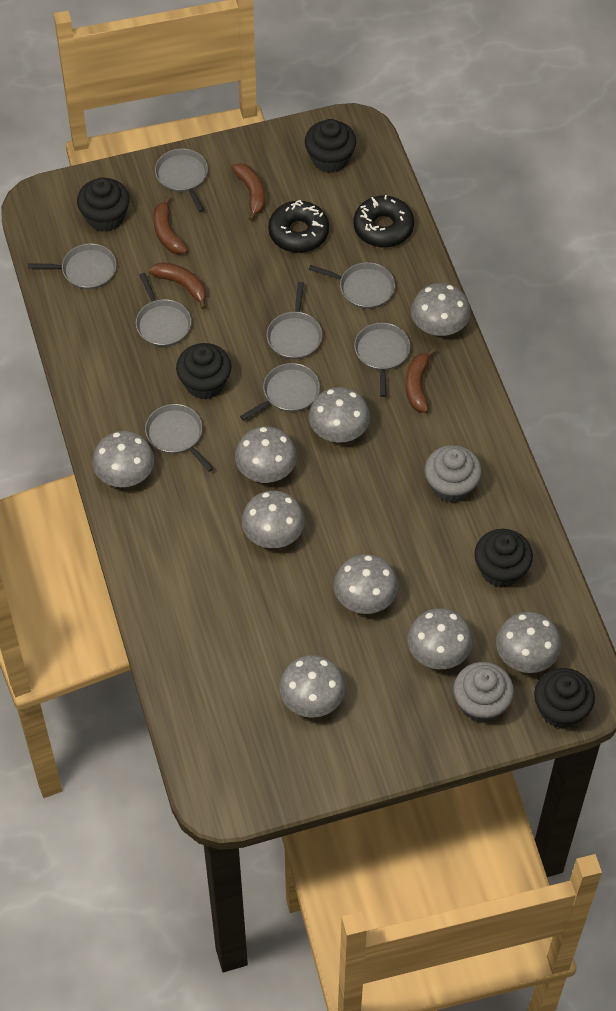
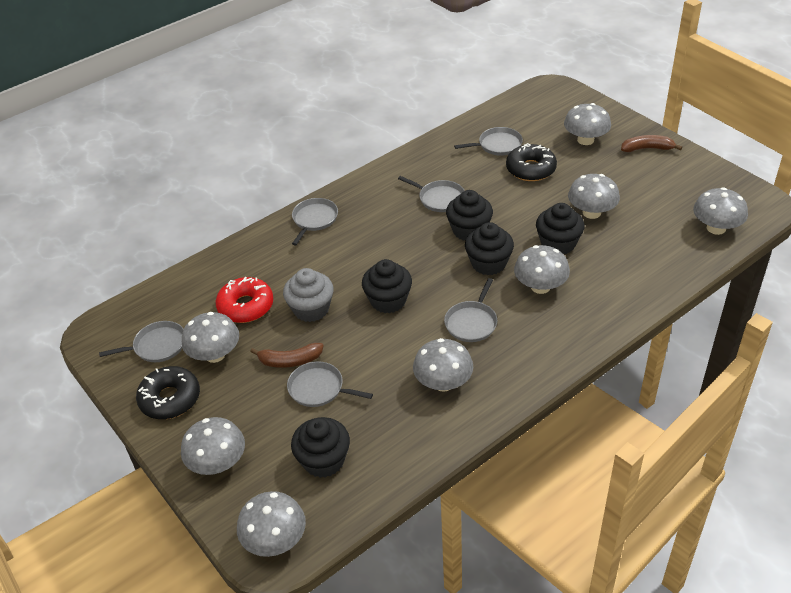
brown banana: 4 -> 2
grey cupcake: 2 -> 1
grey mushroom: 9 -> 8
grey pan: 8 -> 6
red donut: 0 -> 1

